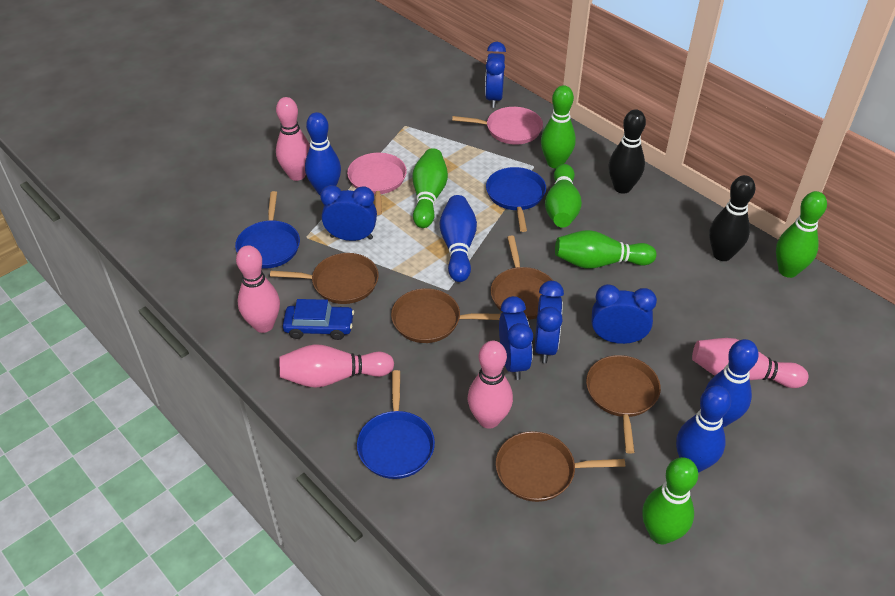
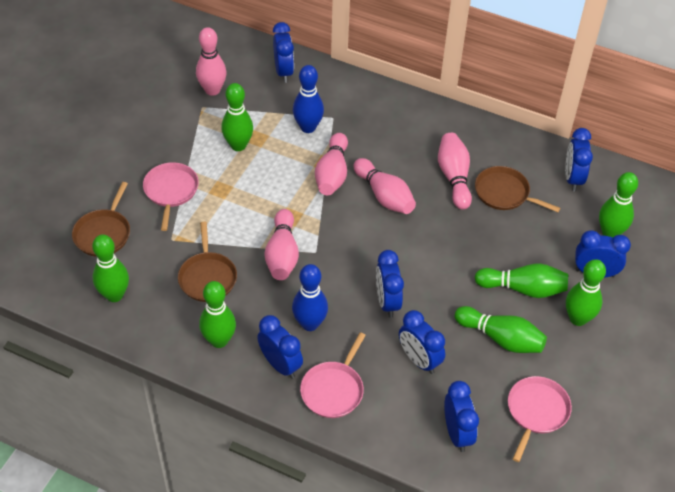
black bowling pin: 2 -> 0
blue bowling pin: 4 -> 2
blue car: 1 -> 0
blue clock: 5 -> 7
blue pan: 3 -> 0
brown pan: 5 -> 3
green bowling pin: 6 -> 7
pink pan: 2 -> 3

